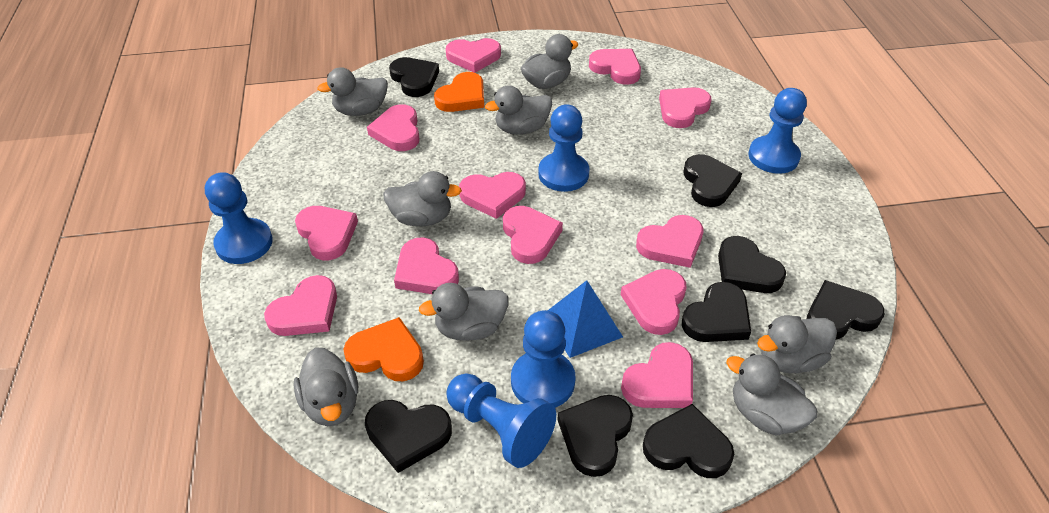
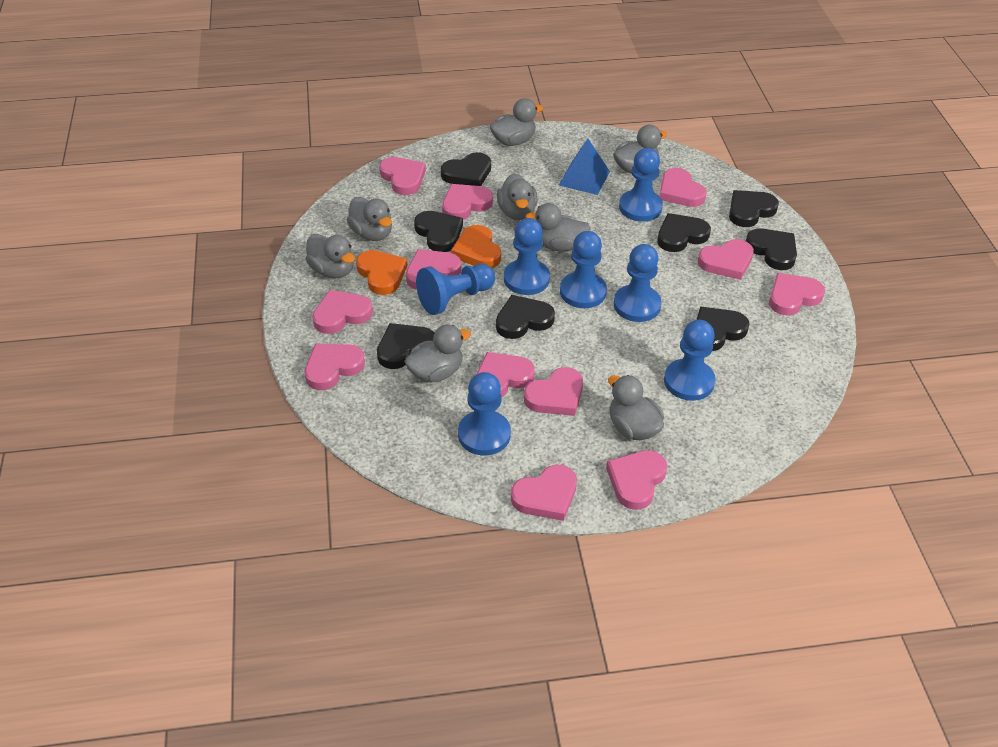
blue pawn: 5 -> 7

